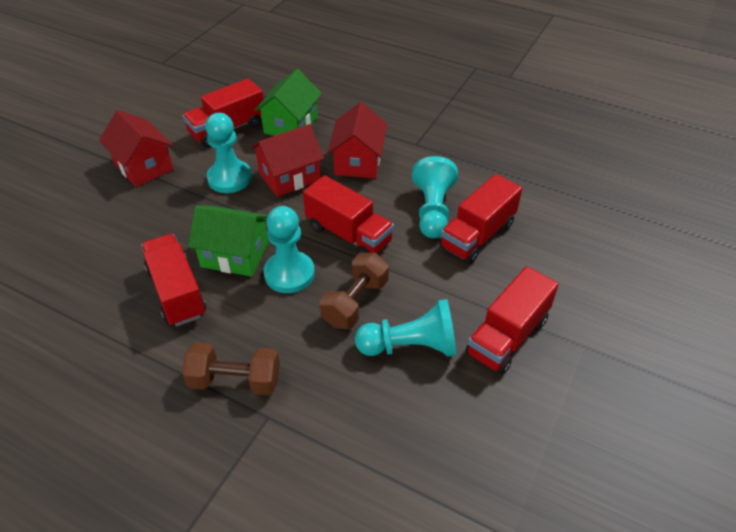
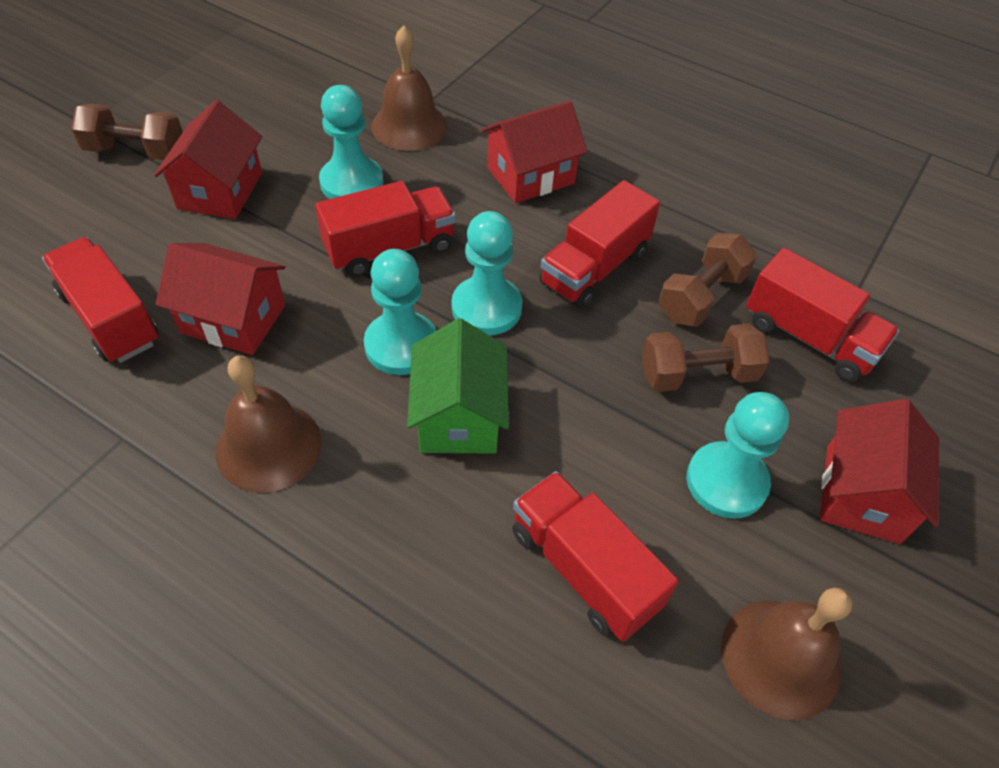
brown bell: 0 -> 3
brown dumbbell: 2 -> 3
green house: 2 -> 1
red house: 3 -> 4

